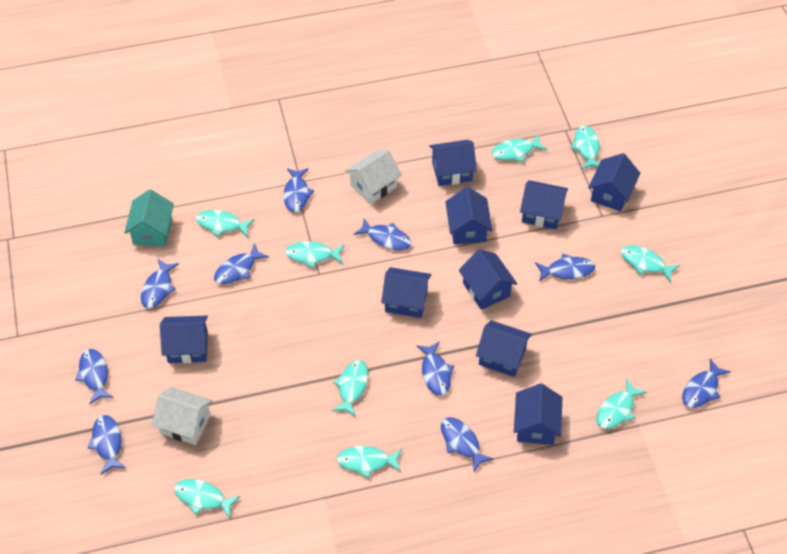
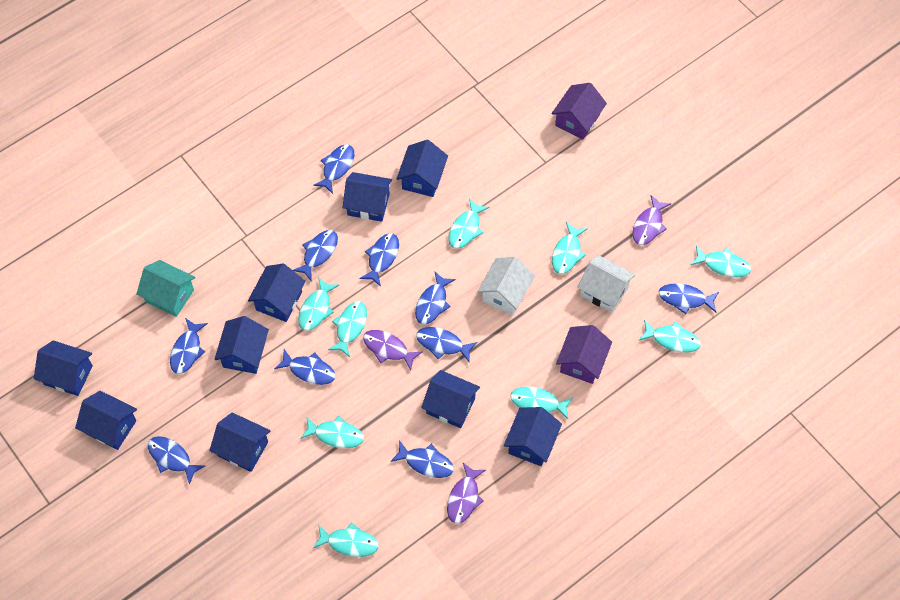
purple fish: 0 -> 3
purple house: 0 -> 2

